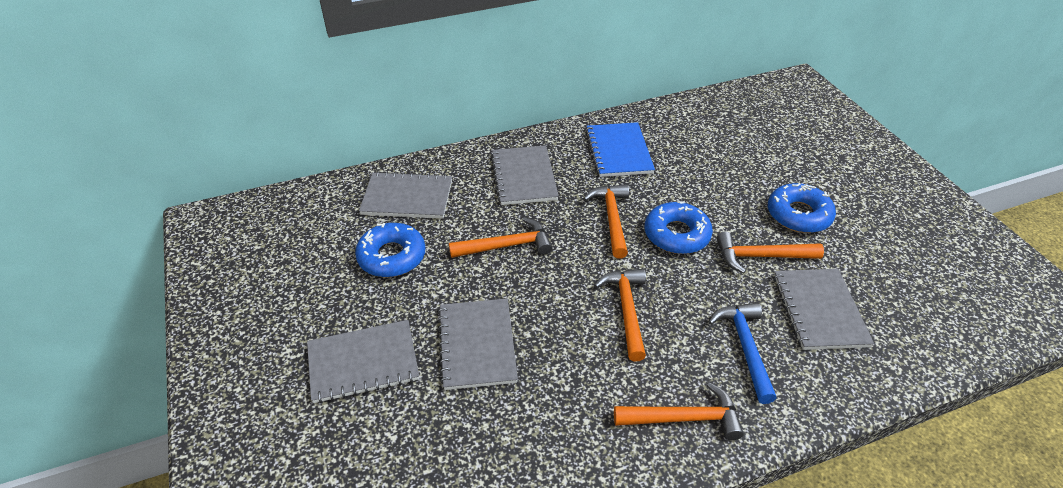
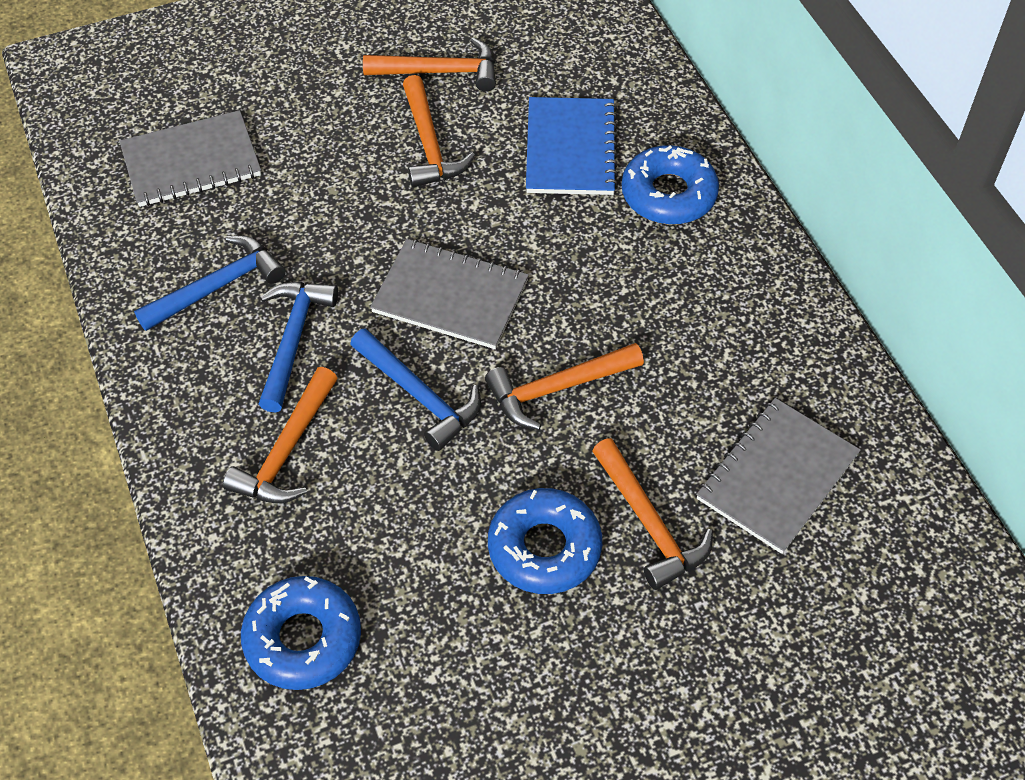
blue hammer: 1 -> 3
grey notebook: 5 -> 3

